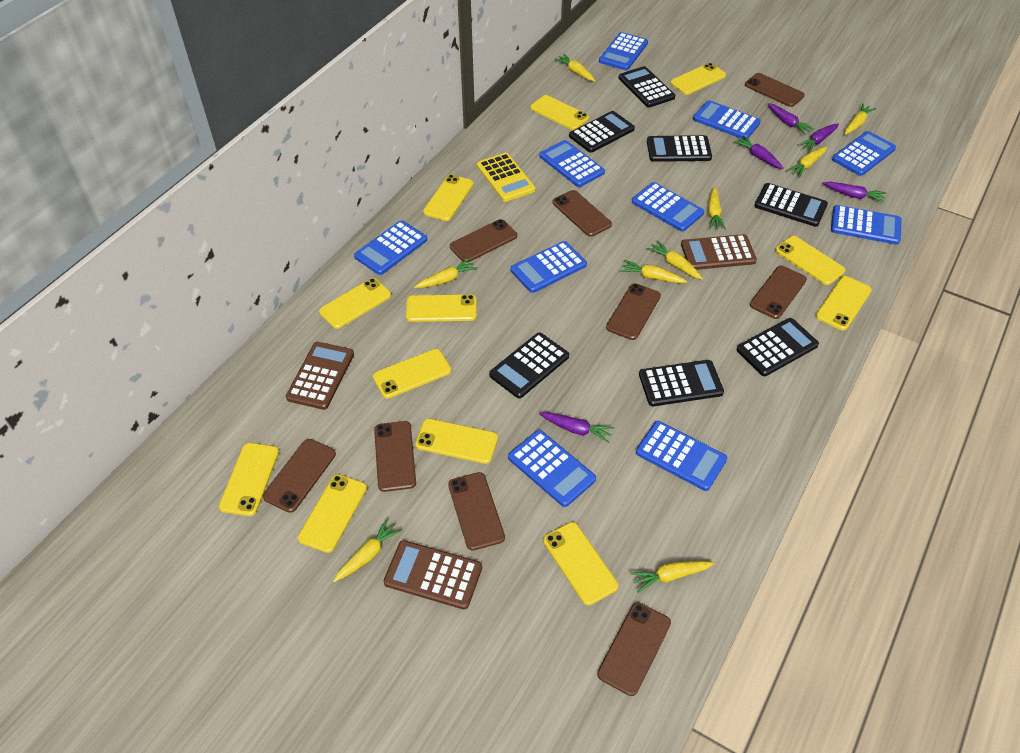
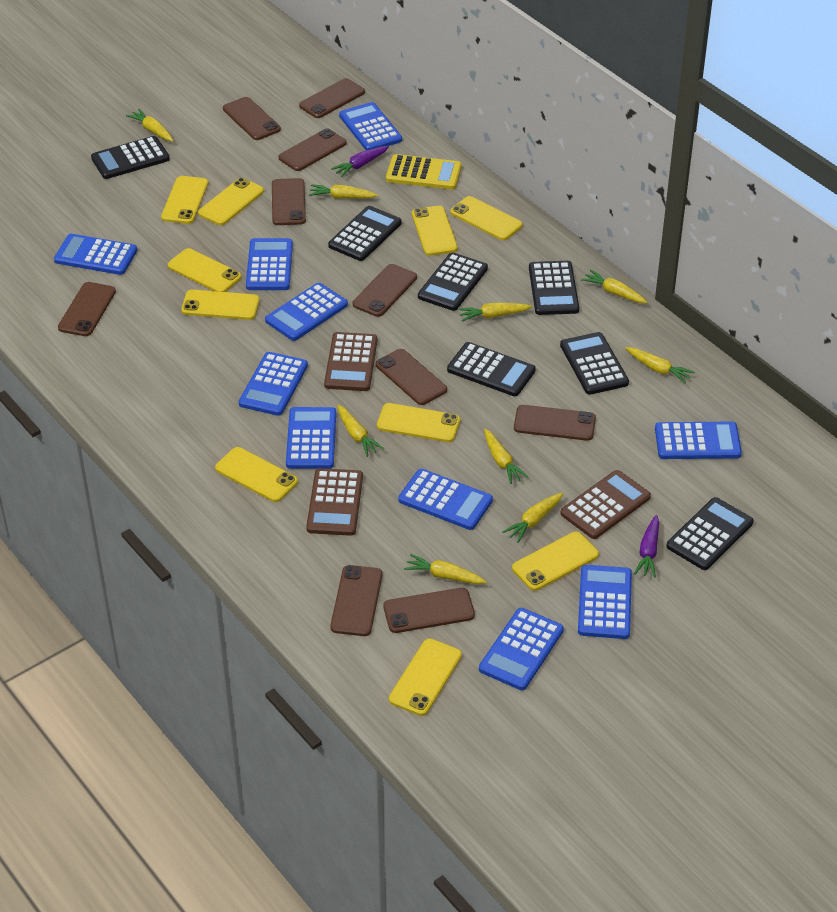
brown phone: 9 -> 10
purple carrot: 5 -> 2
yellow phone: 12 -> 10

